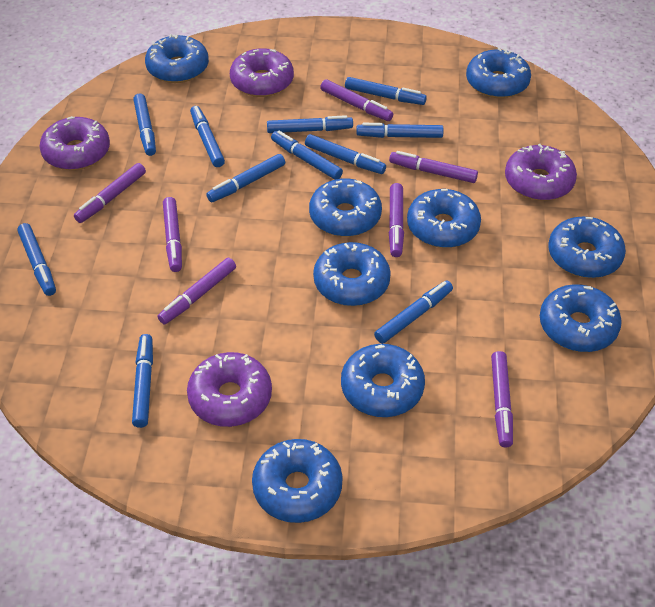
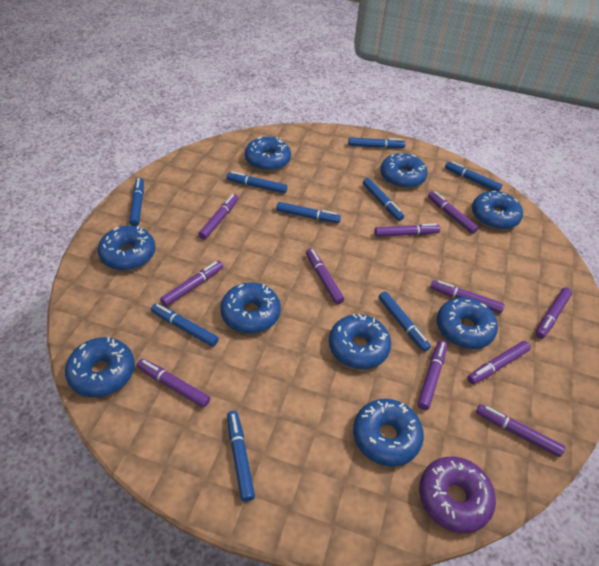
blue marker: 11 -> 9
purple donut: 4 -> 1
purple marker: 7 -> 11

